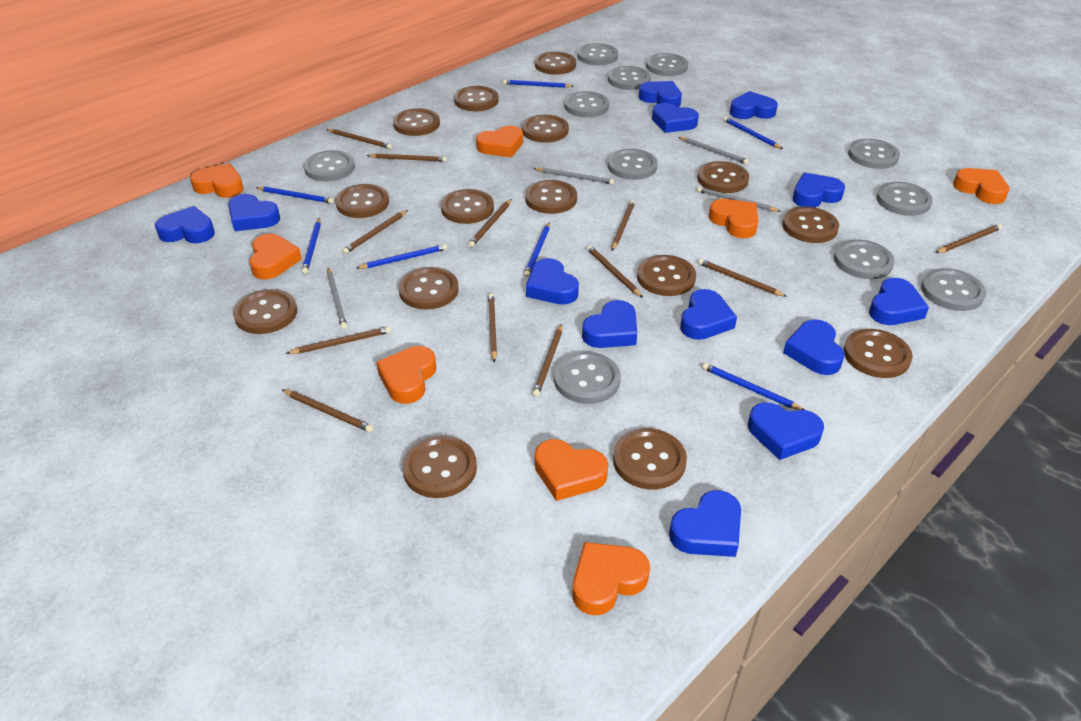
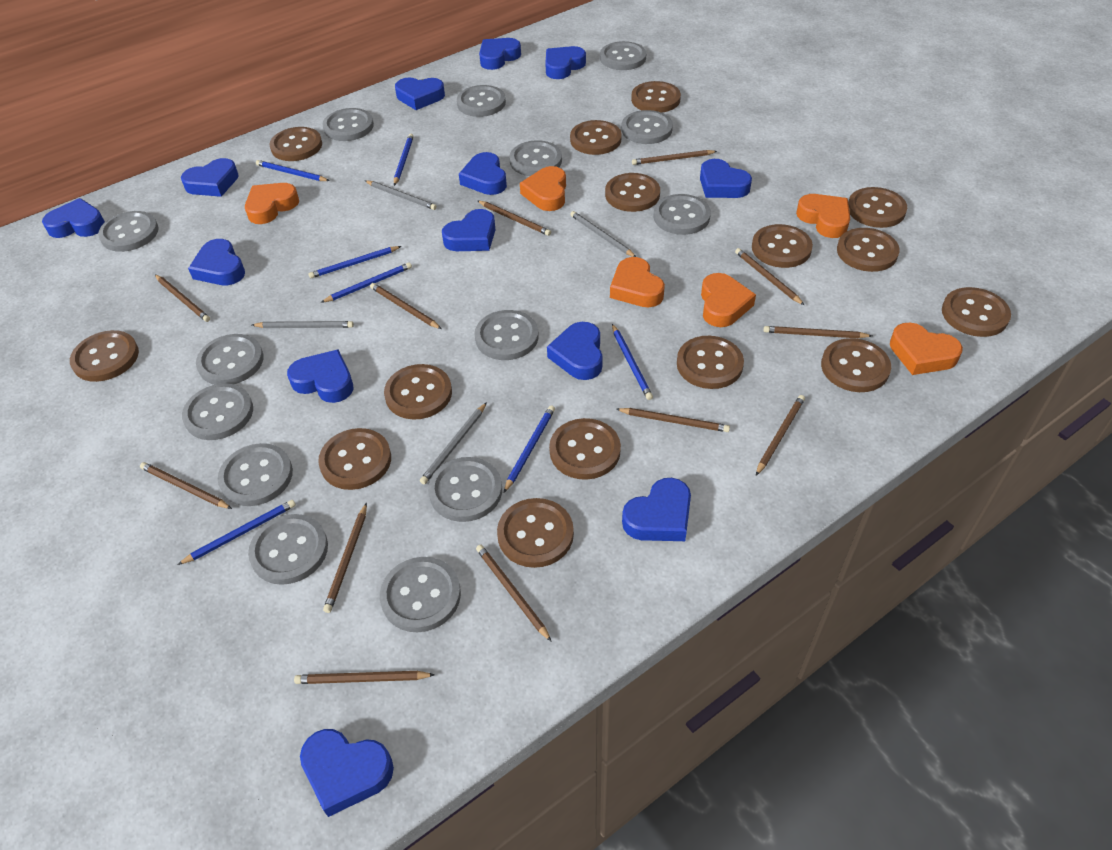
grey button: 11 -> 14
orange heart: 8 -> 6

